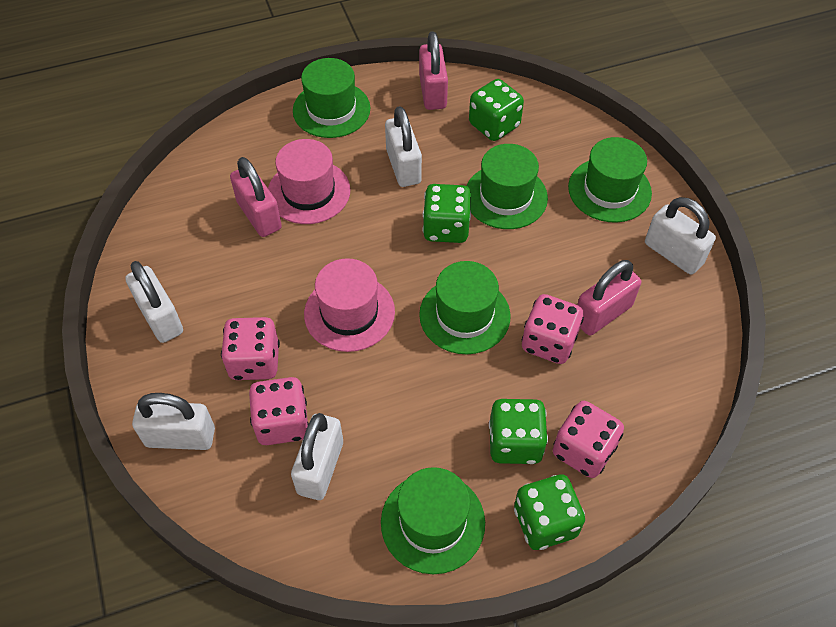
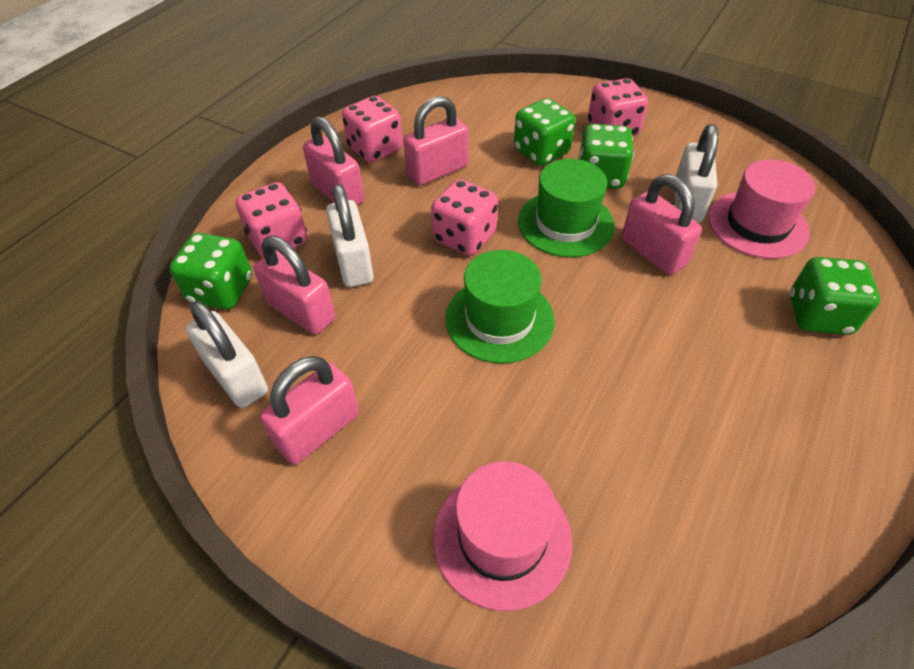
green hat: 5 -> 2
pink padlock: 3 -> 5
white padlock: 5 -> 3

